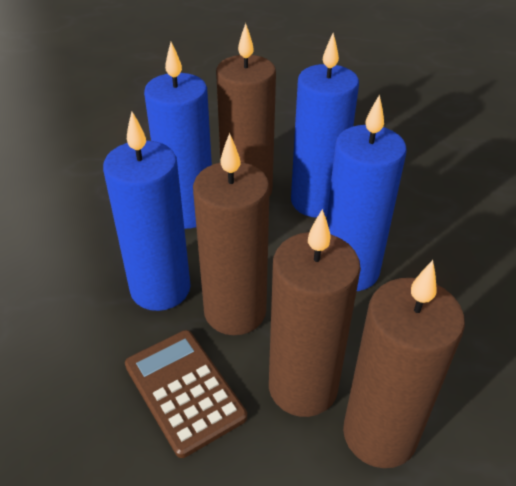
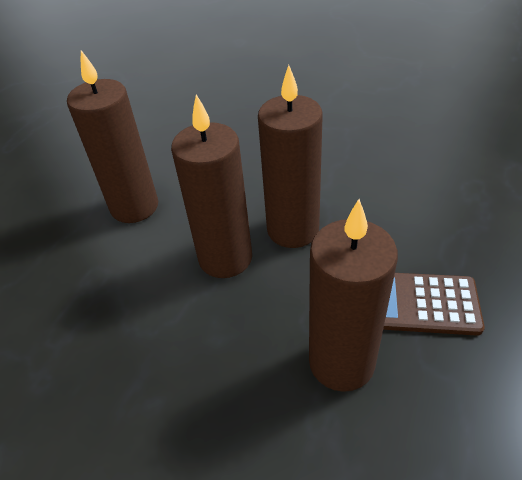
blue candle: 4 -> 0

